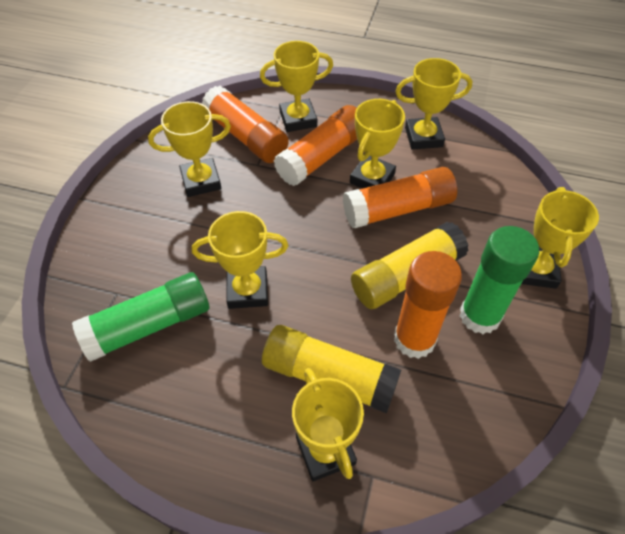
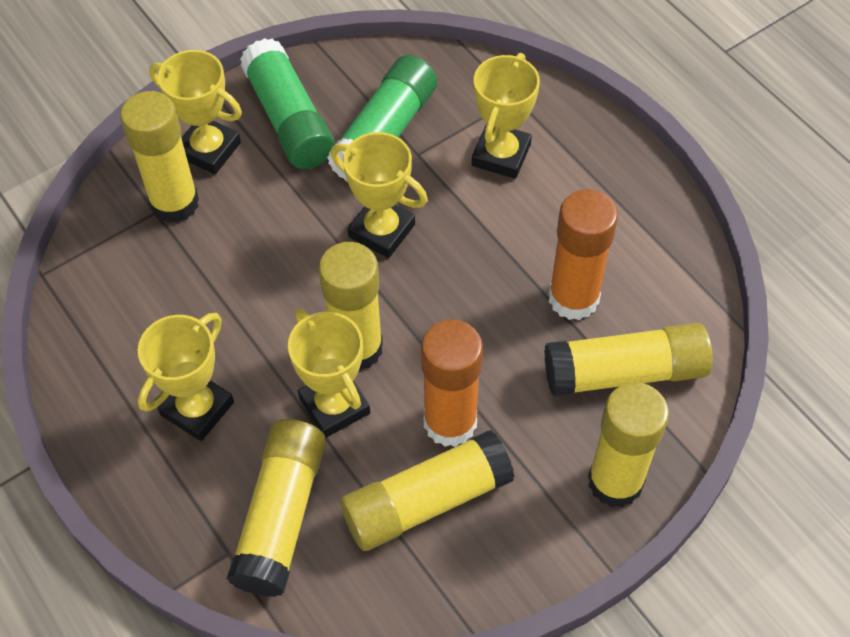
orange glue stick: 4 -> 2
yellow glue stick: 2 -> 6
yellow trophy: 7 -> 5

